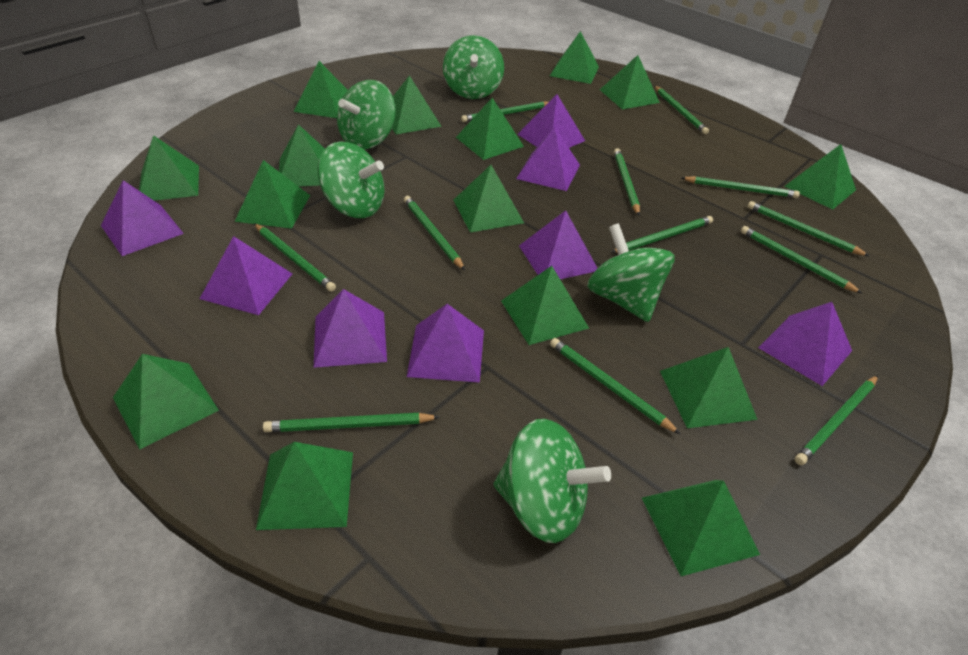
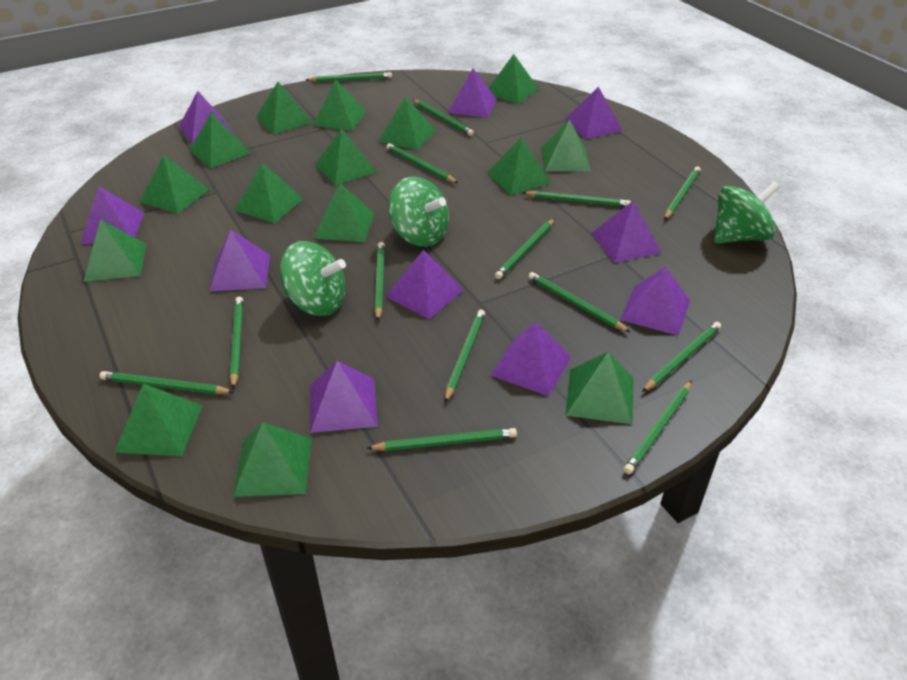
green pencil: 12 -> 14
green spinning top: 5 -> 3
purple pyramid: 8 -> 10

